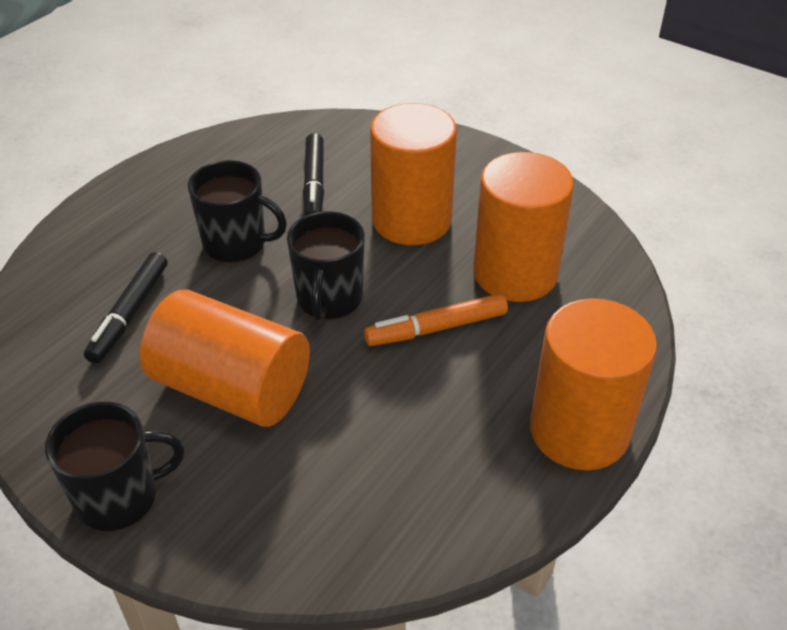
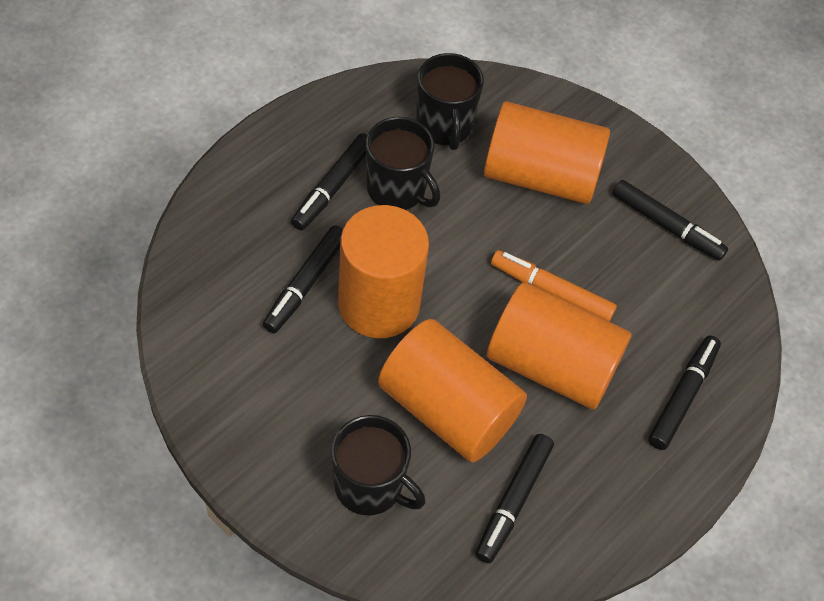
black marker: 2 -> 5

